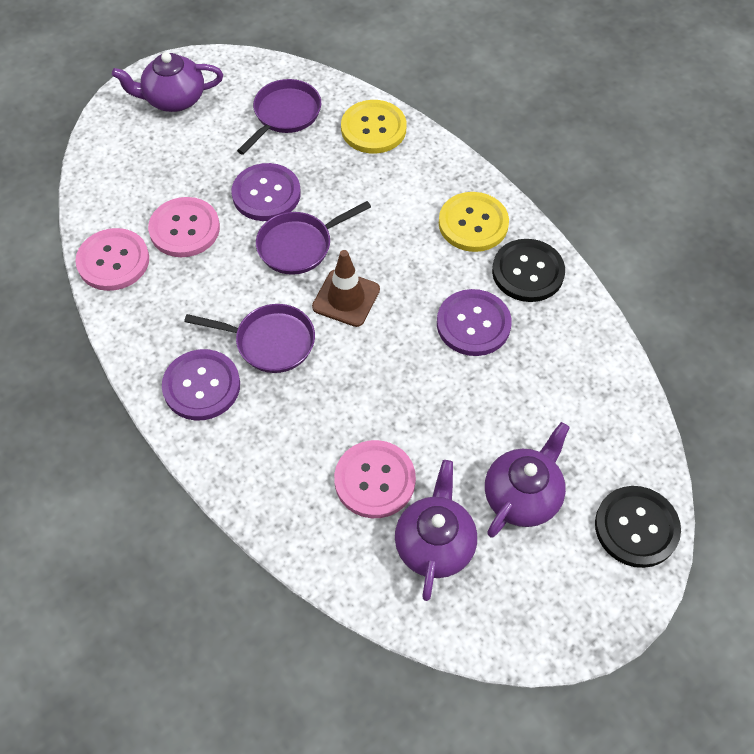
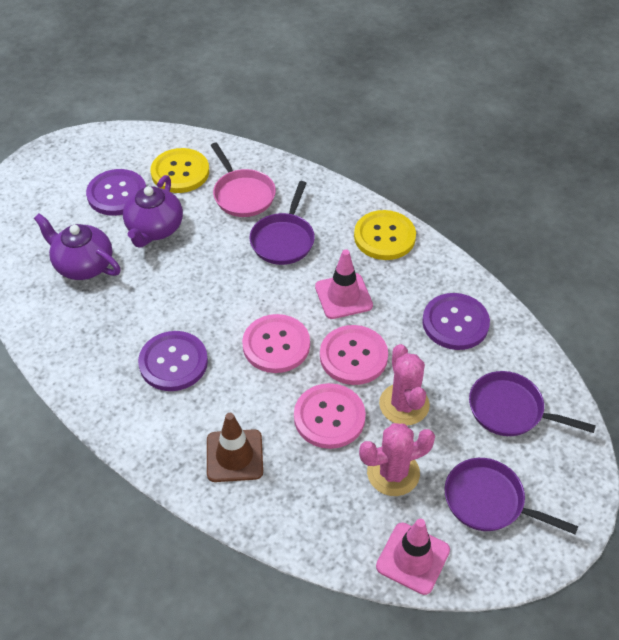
black button: 2 -> 0
pink cactus: 0 -> 2
pink pan: 0 -> 1
pink traffic cone: 0 -> 2
purple teapot: 3 -> 2

